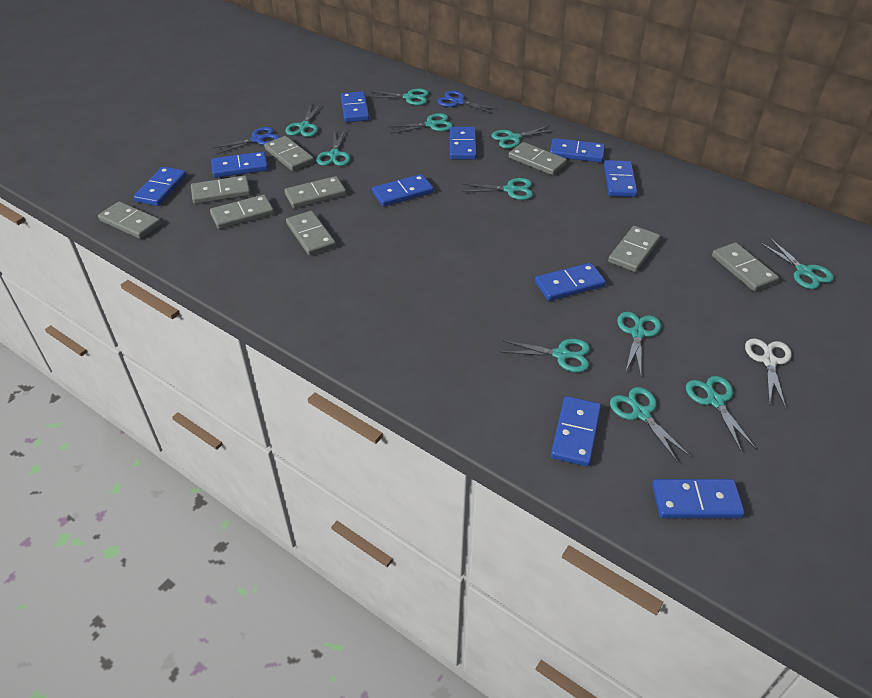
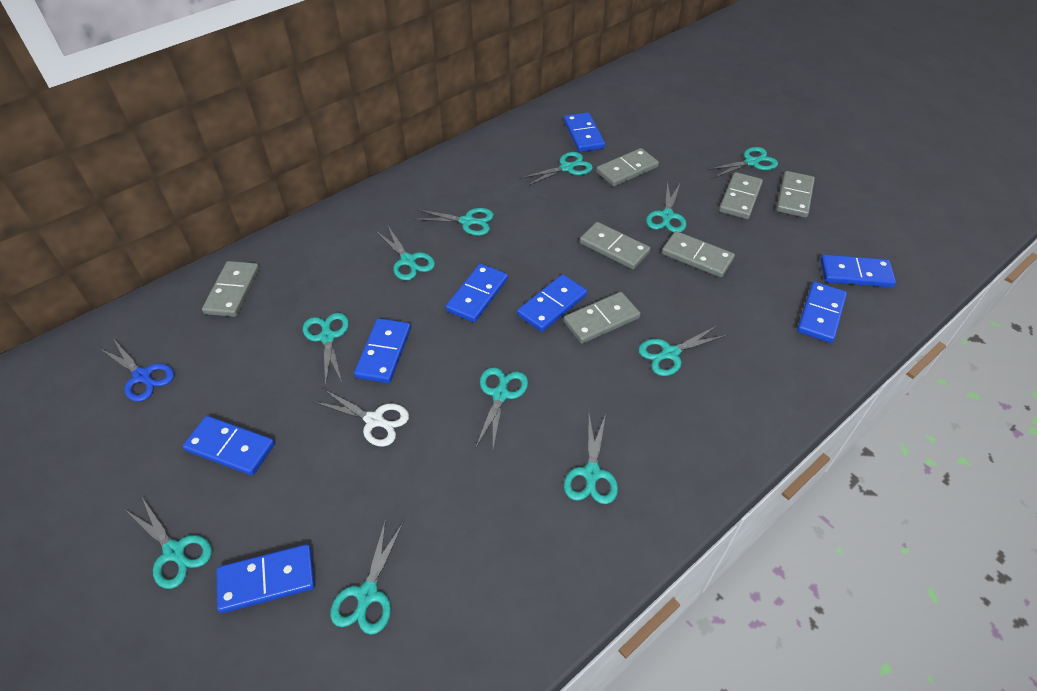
blue domino: 10 -> 8
blue scissors: 2 -> 1
grey domino: 9 -> 7

